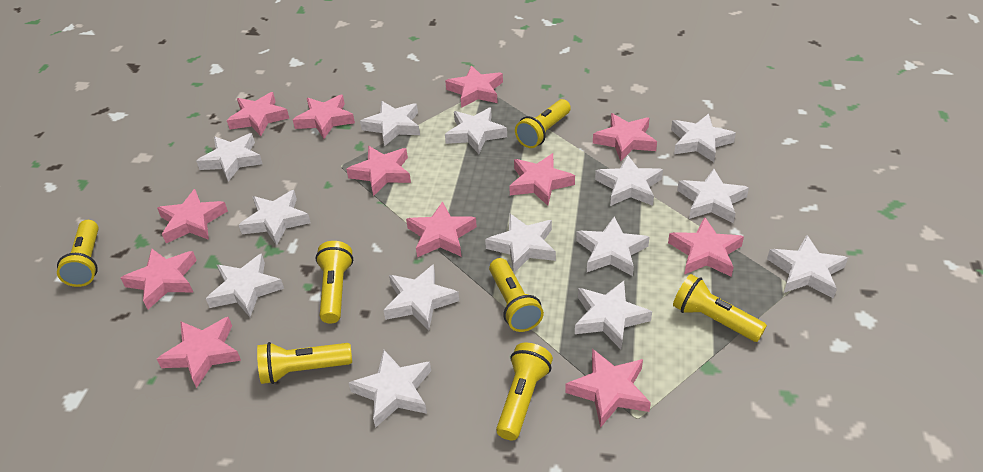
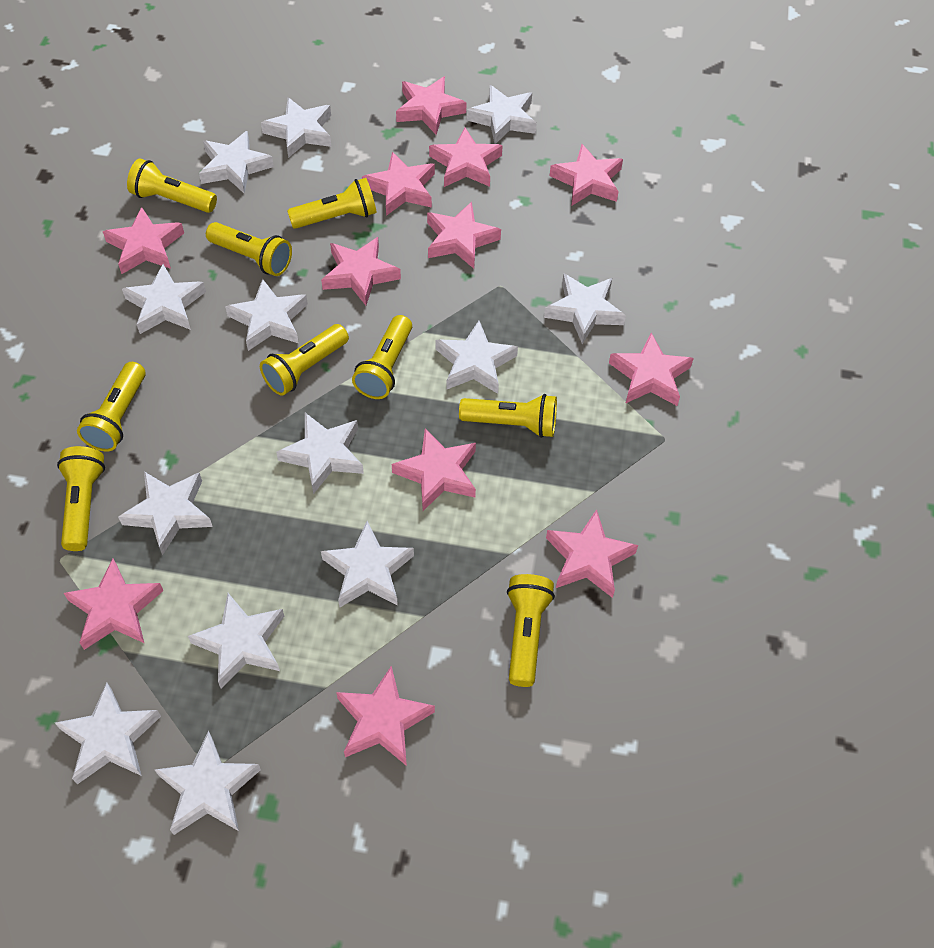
white star: 14 -> 13
yellow flashlight: 7 -> 9

